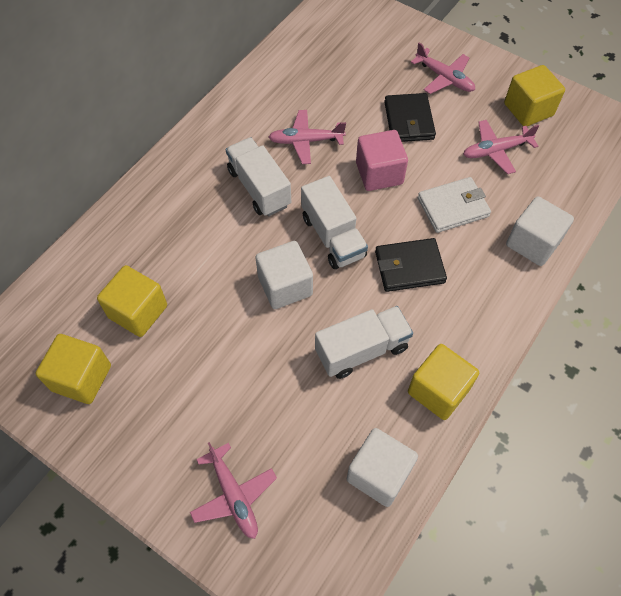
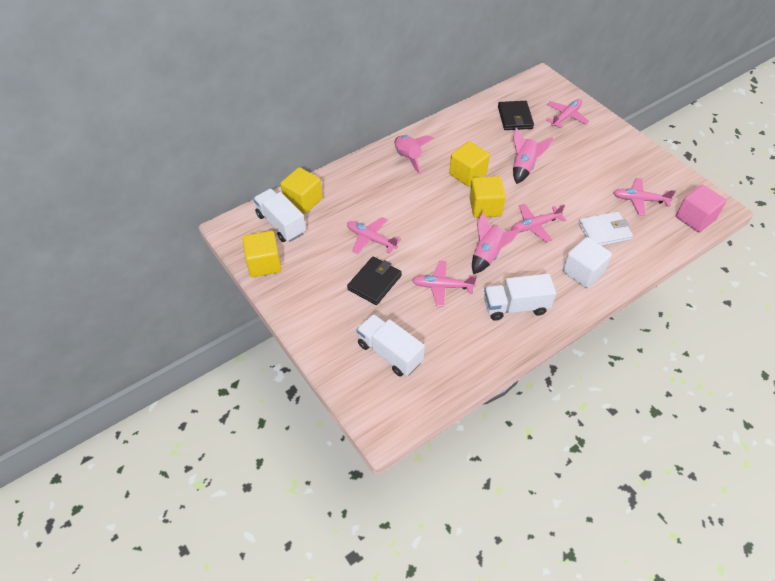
pink plane: 4 -> 5
pink rocket: 0 -> 3
white cube: 3 -> 1

